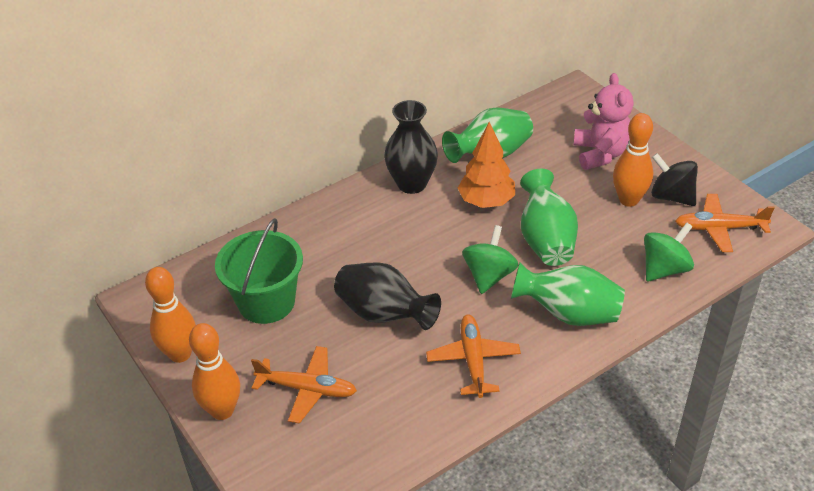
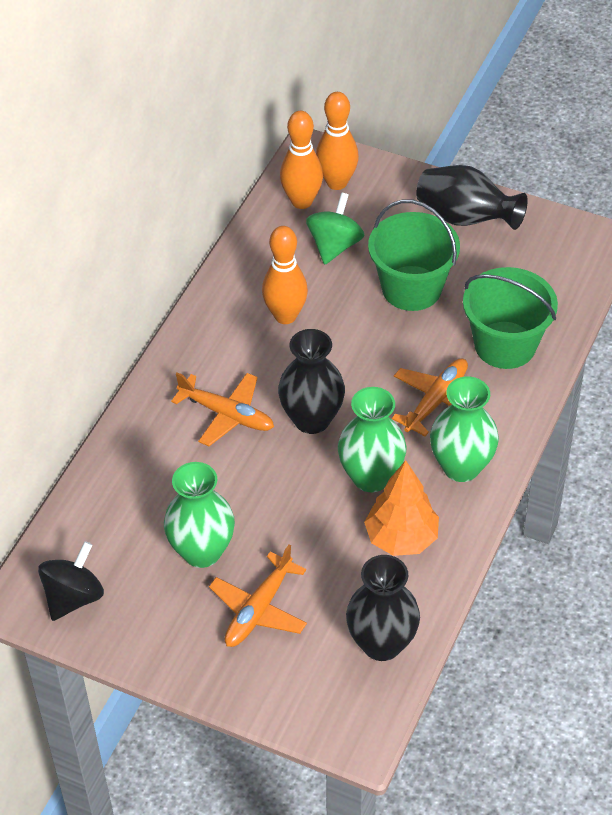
black vase: 2 -> 3
green bucket: 1 -> 2
green spinning top: 2 -> 1
pink teddy bear: 1 -> 0

